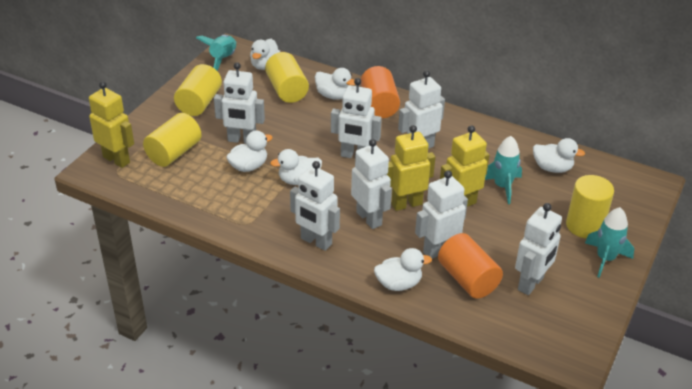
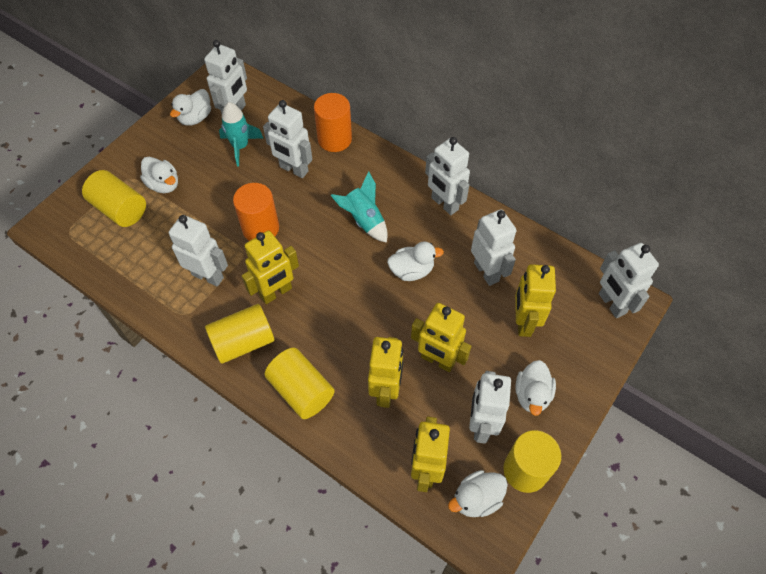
turquoise rocket: 3 -> 2
white duck: 6 -> 5
yellow robot: 3 -> 5

